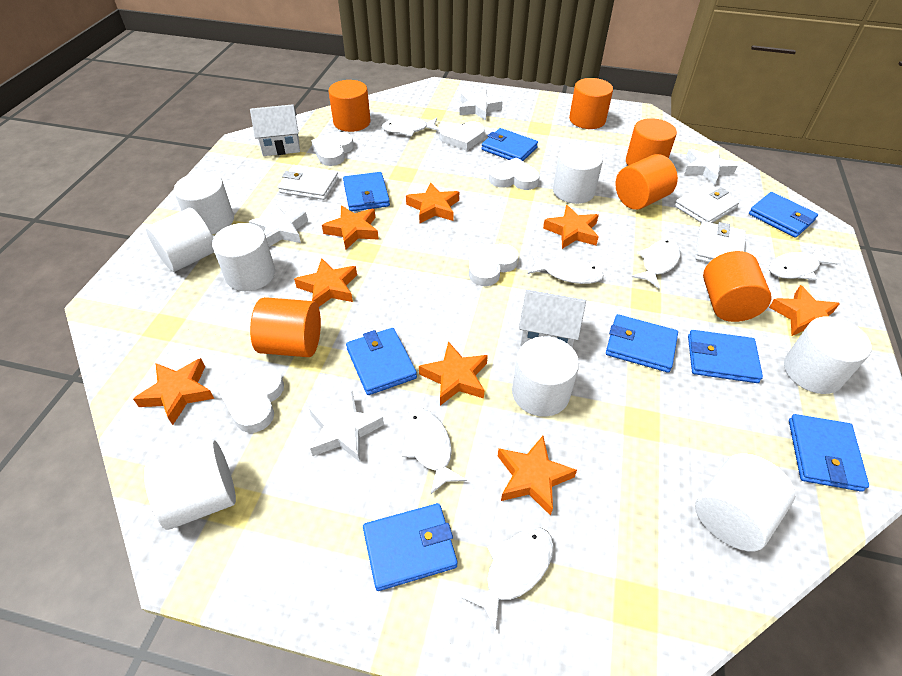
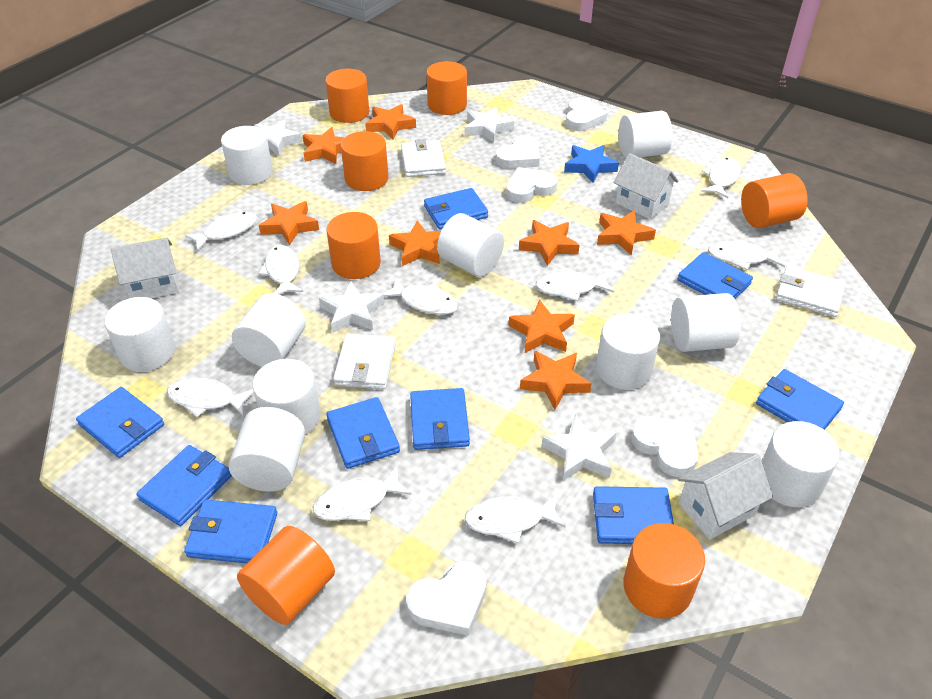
blue star: 0 -> 1
blue wallet: 8 -> 9
orange cylinder: 6 -> 7
white cylinder: 8 -> 10
white fish: 6 -> 9
white house: 2 -> 3

